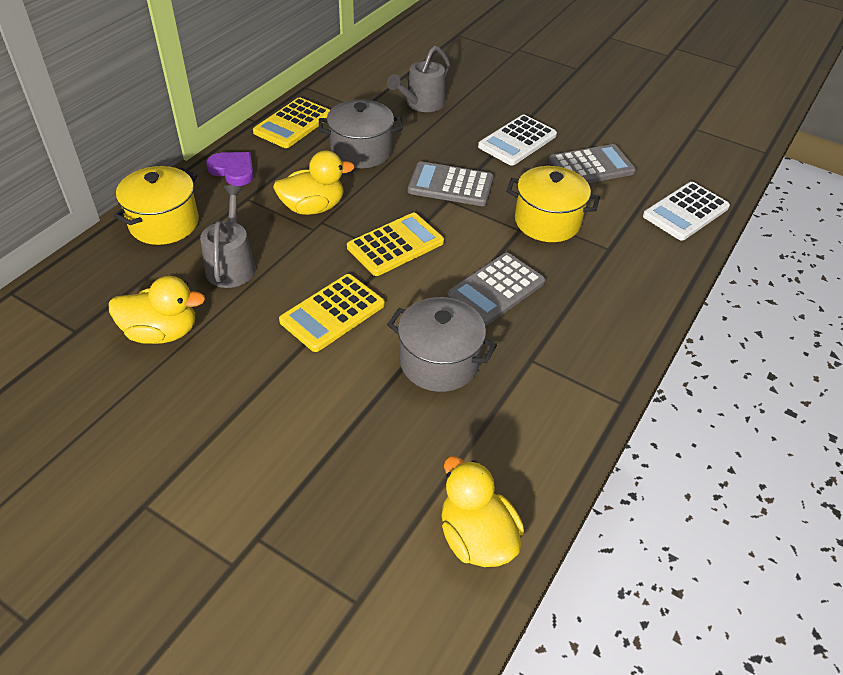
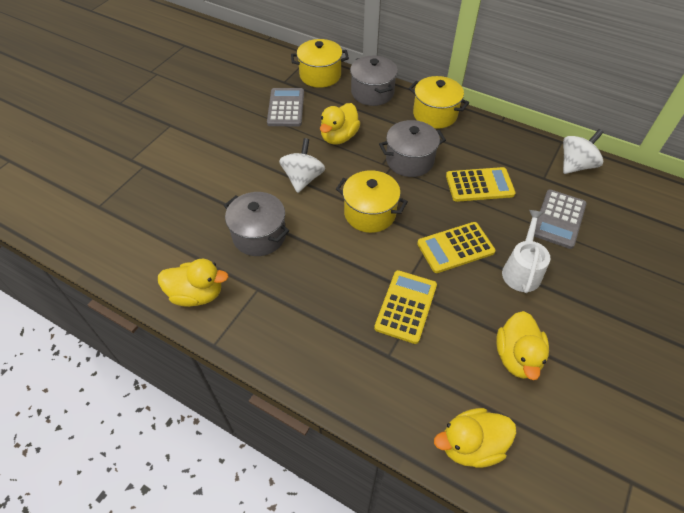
grey calculator: 3 -> 2
grey pot: 2 -> 3
grey watering can: 2 -> 0
purple heart: 1 -> 0
white calculator: 2 -> 0
white spinning top: 0 -> 2
white watering can: 0 -> 1
yellow duck: 3 -> 4
yellow pot: 2 -> 3

